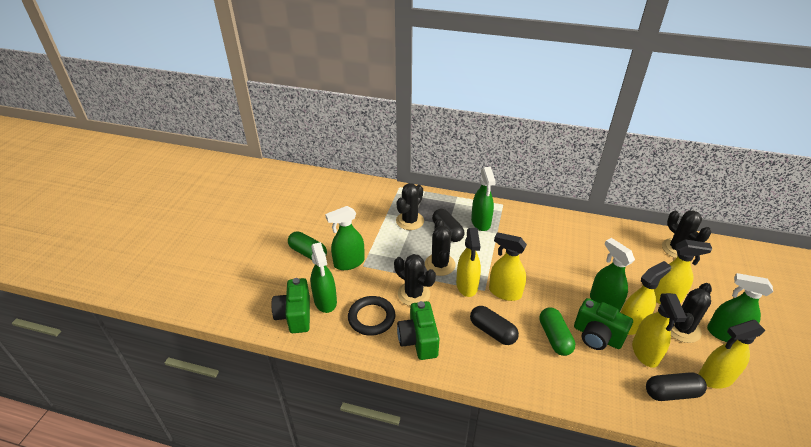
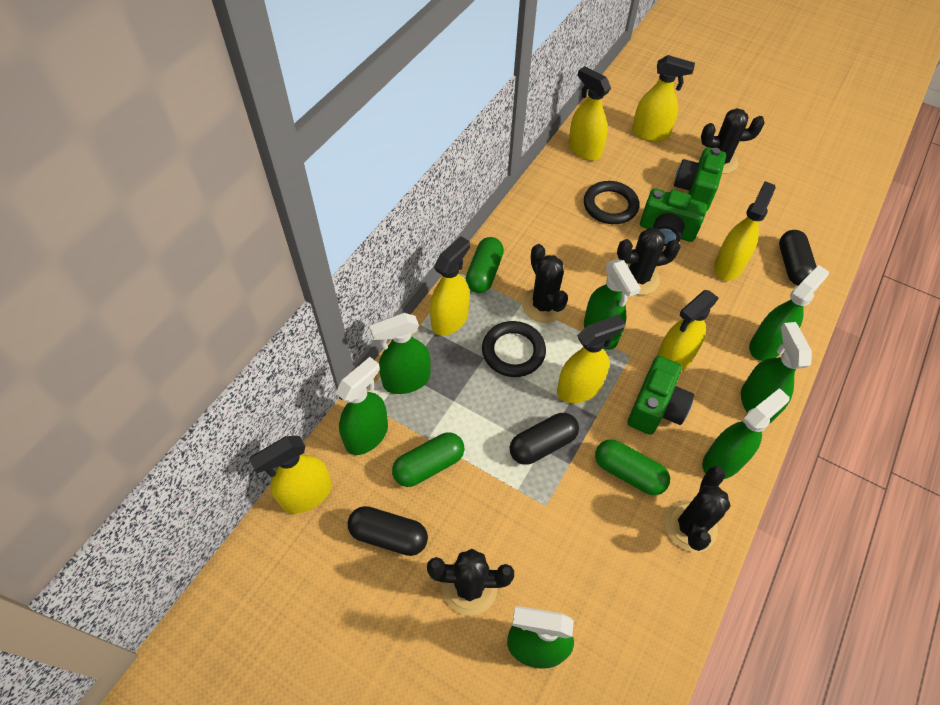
black ring: 1 -> 2
green capsule: 2 -> 3
green spray bottle: 5 -> 7
yellow spray bottle: 6 -> 7

